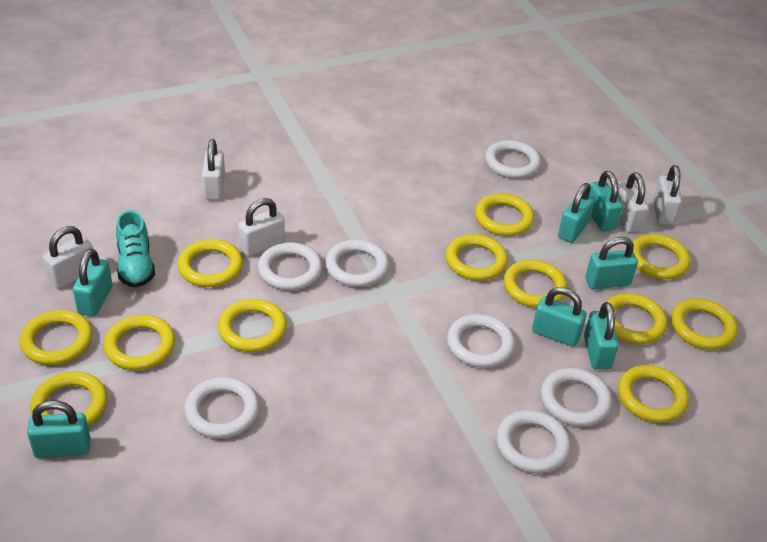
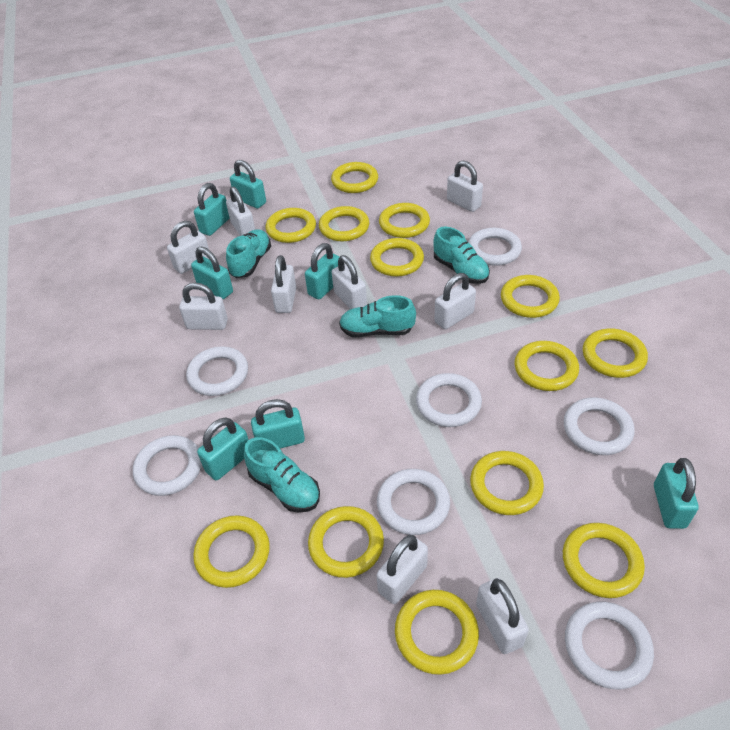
turquoise shoe: 1 -> 4
white padlock: 5 -> 9
yellow ring: 12 -> 13

